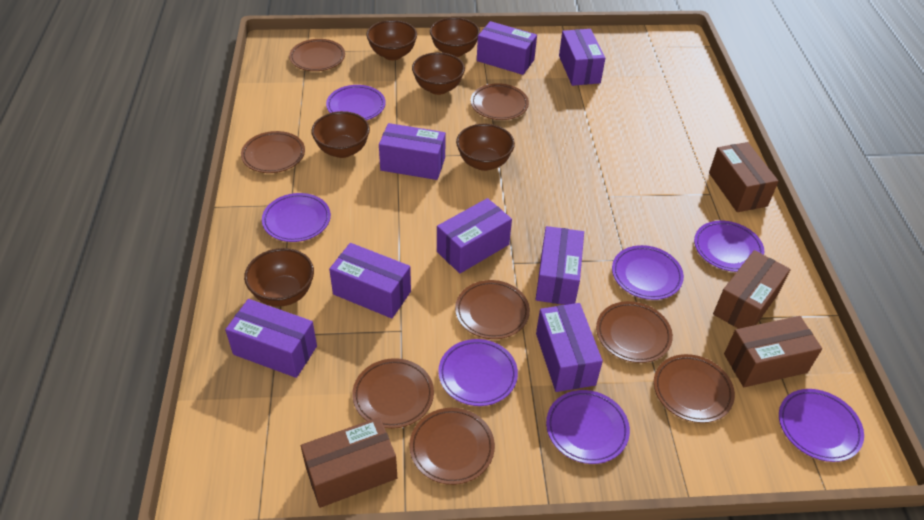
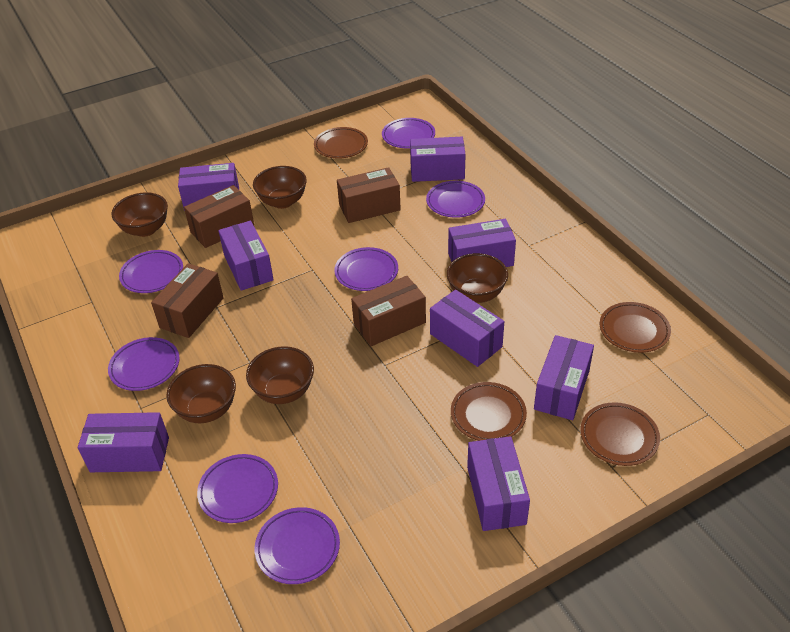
brown bowl: 6 -> 5
brown plate: 8 -> 4

